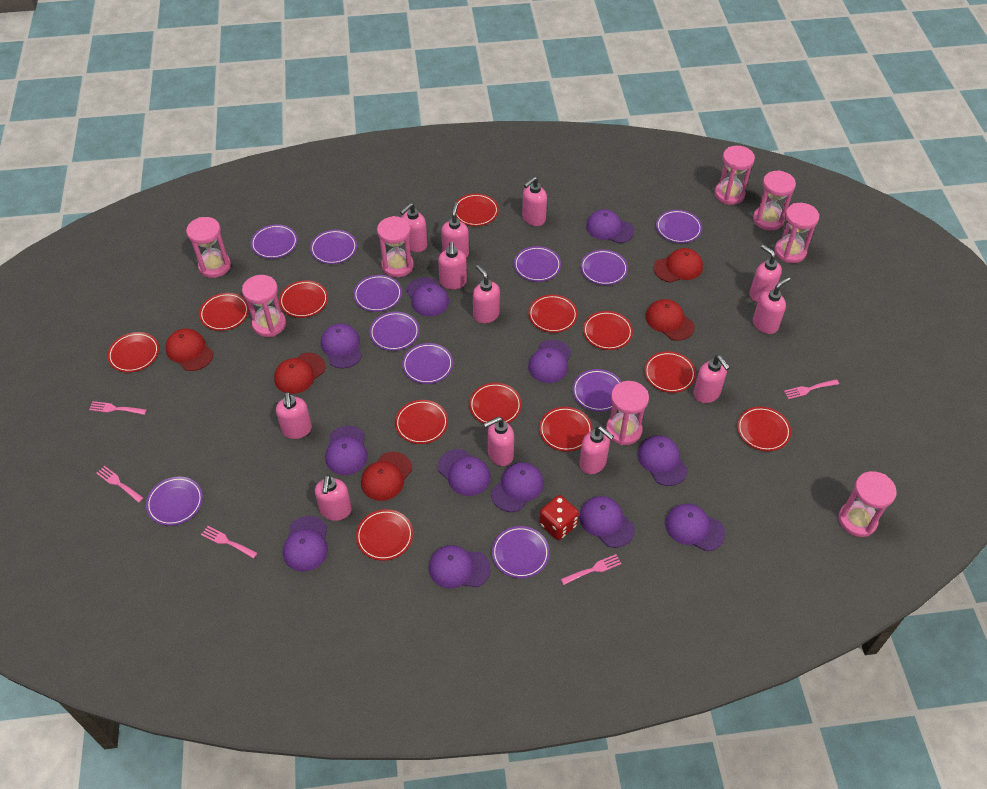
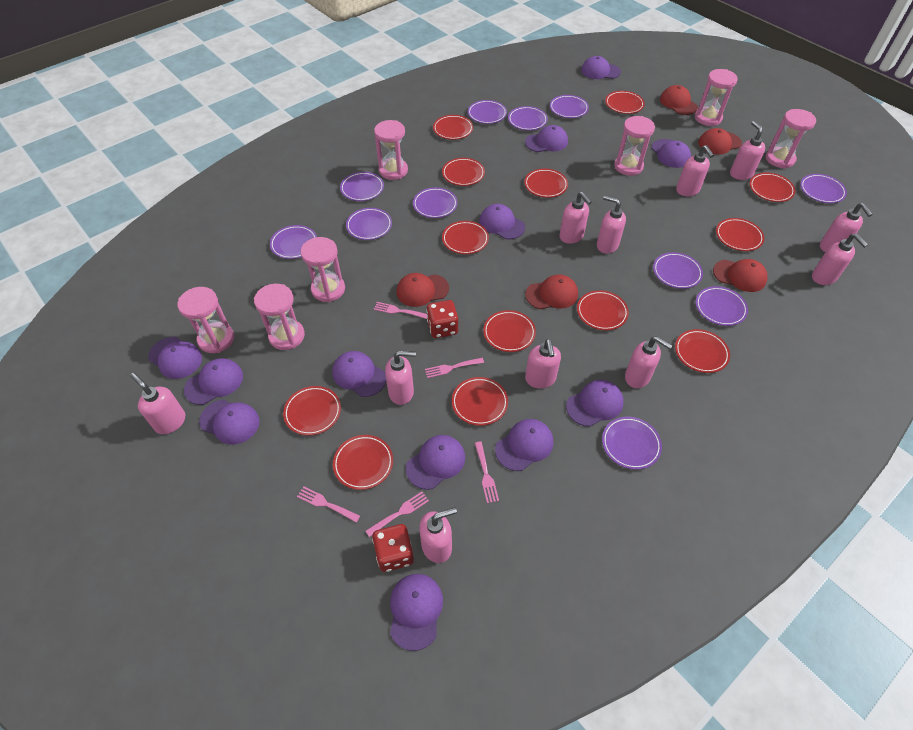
pink hourglass: 8 -> 7
pink soap dispenser: 12 -> 11
red dice: 1 -> 2
red plate: 12 -> 13

